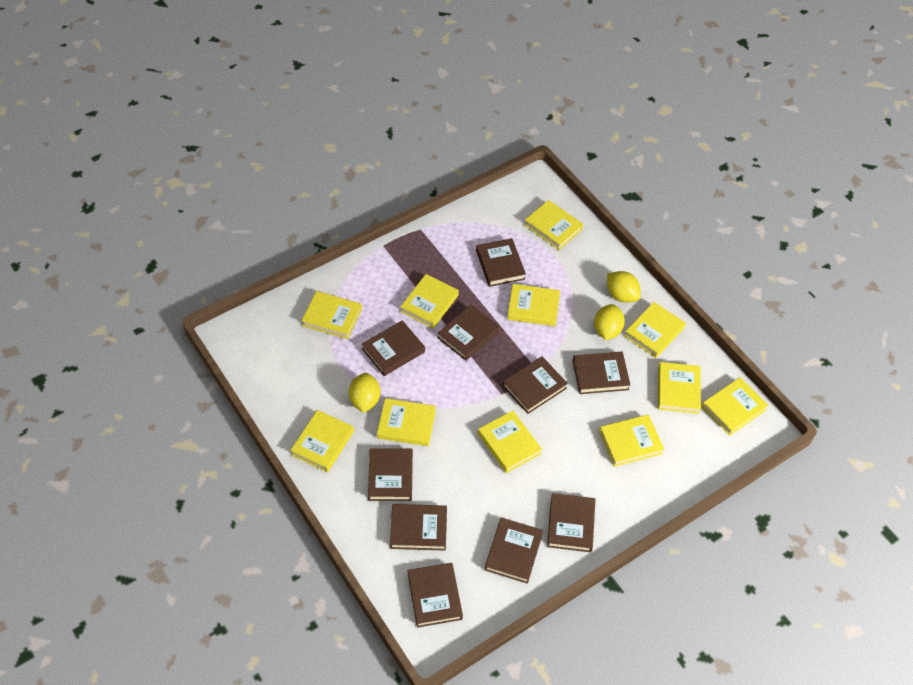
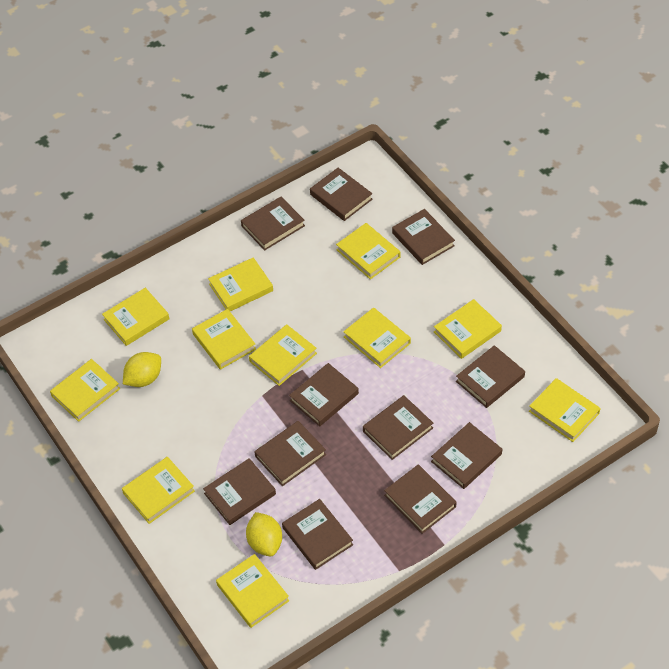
brown book: 10 -> 11
yellow lemon: 3 -> 2

